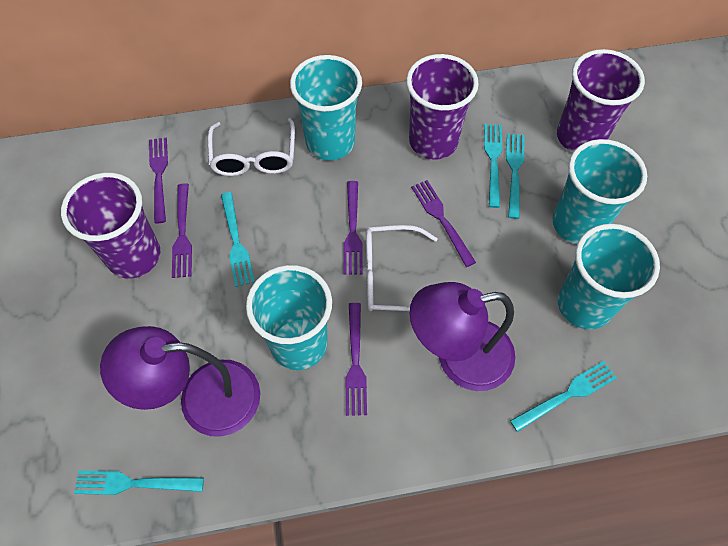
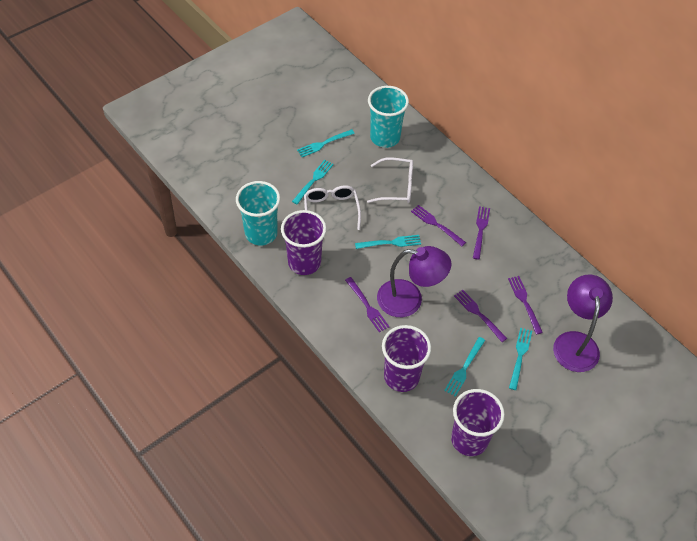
turquoise cup: 4 -> 2

